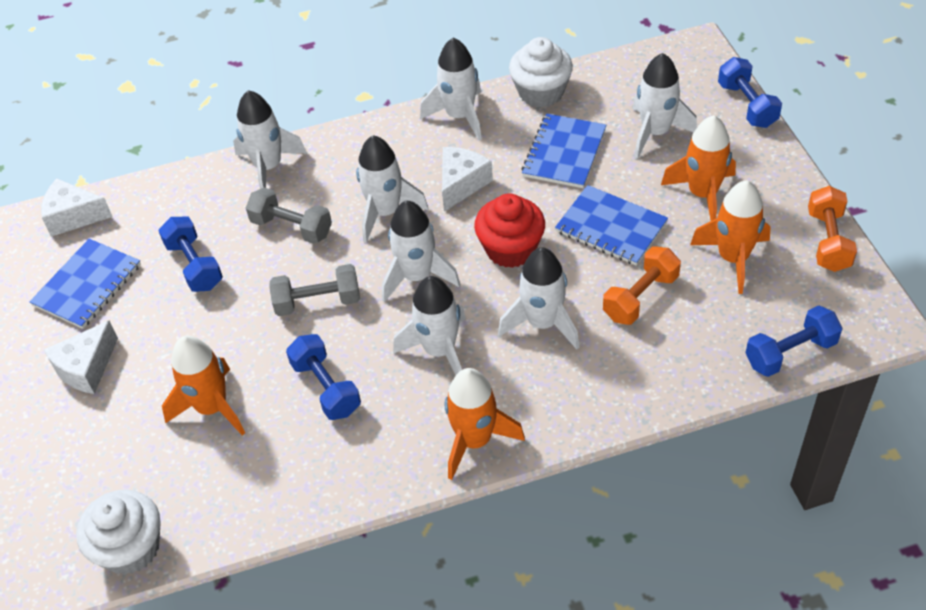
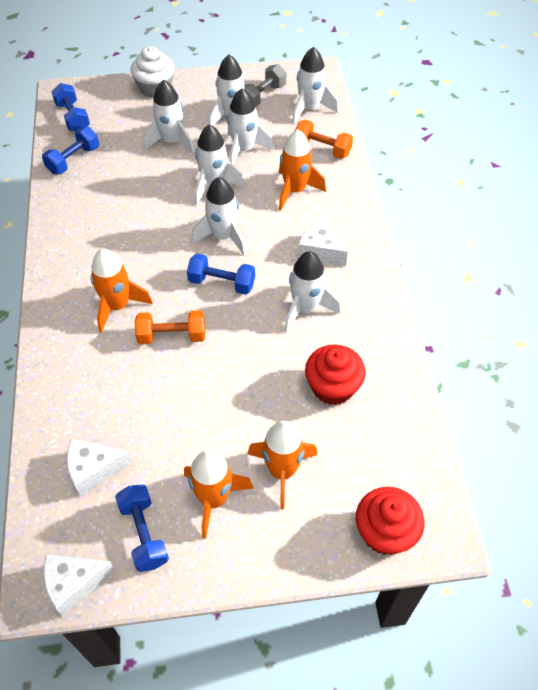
blue notebook: 3 -> 0
grey dumbbell: 2 -> 1
red cupcake: 1 -> 2
white cupcake: 2 -> 1

